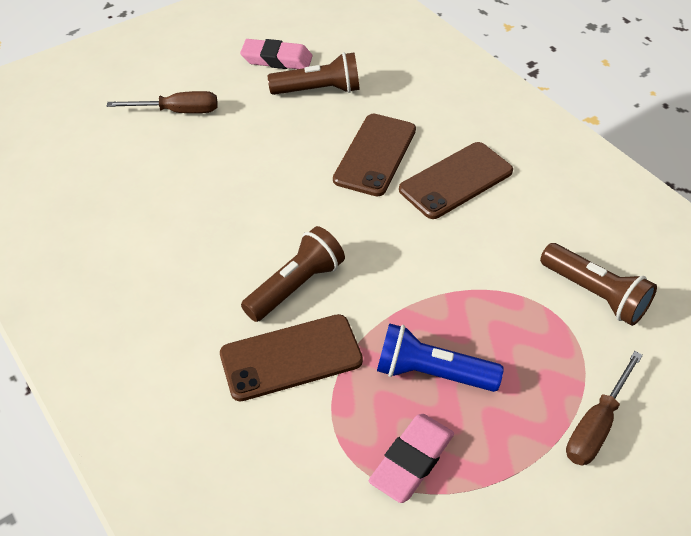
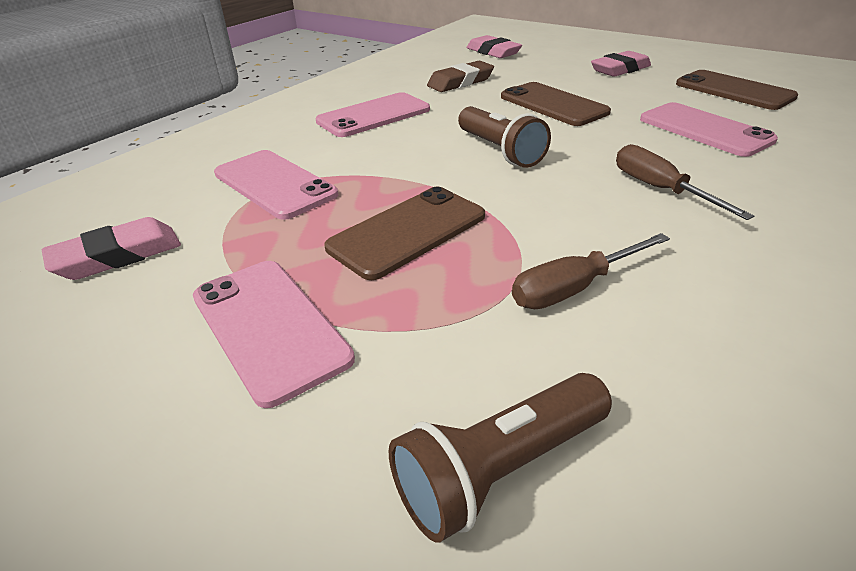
blue flashlight: 1 -> 0
brown eraser: 0 -> 1
brown flashlight: 3 -> 2
pink eraser: 2 -> 3
pink phone: 0 -> 4

